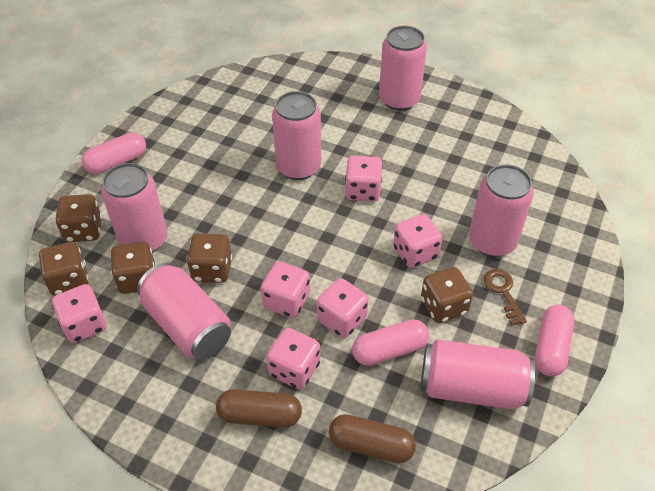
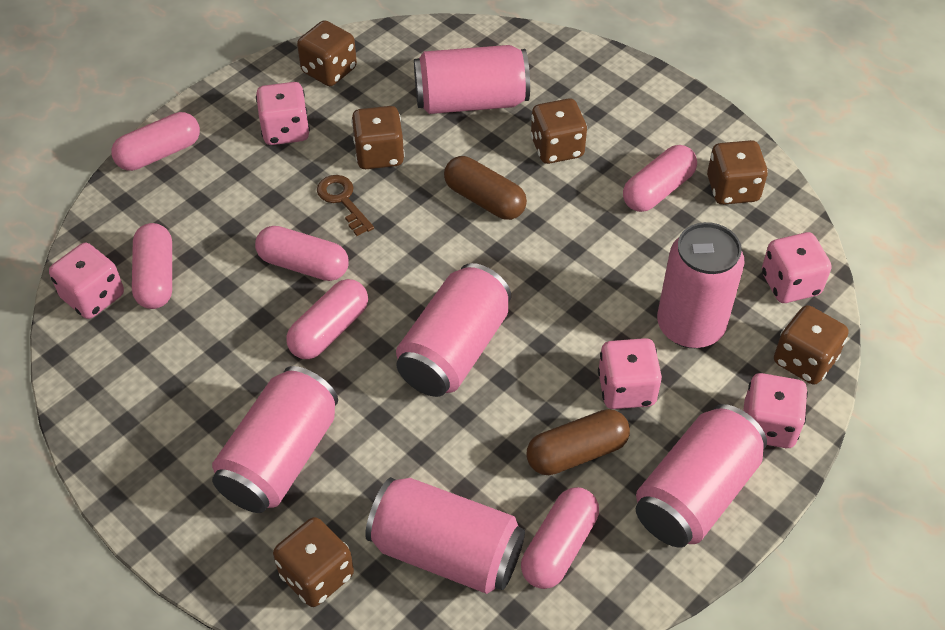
brown dice: 5 -> 6
pink capsule: 3 -> 6
pink dice: 6 -> 5

